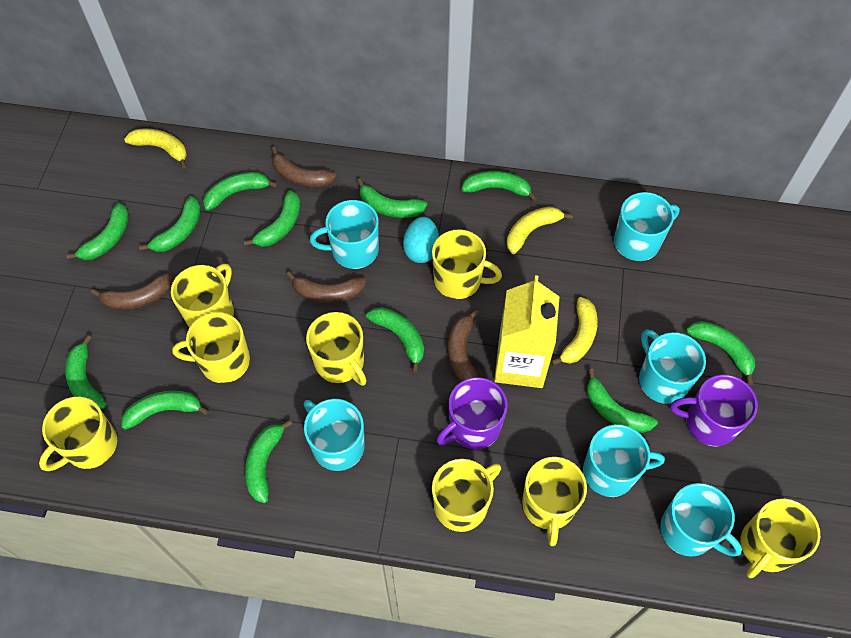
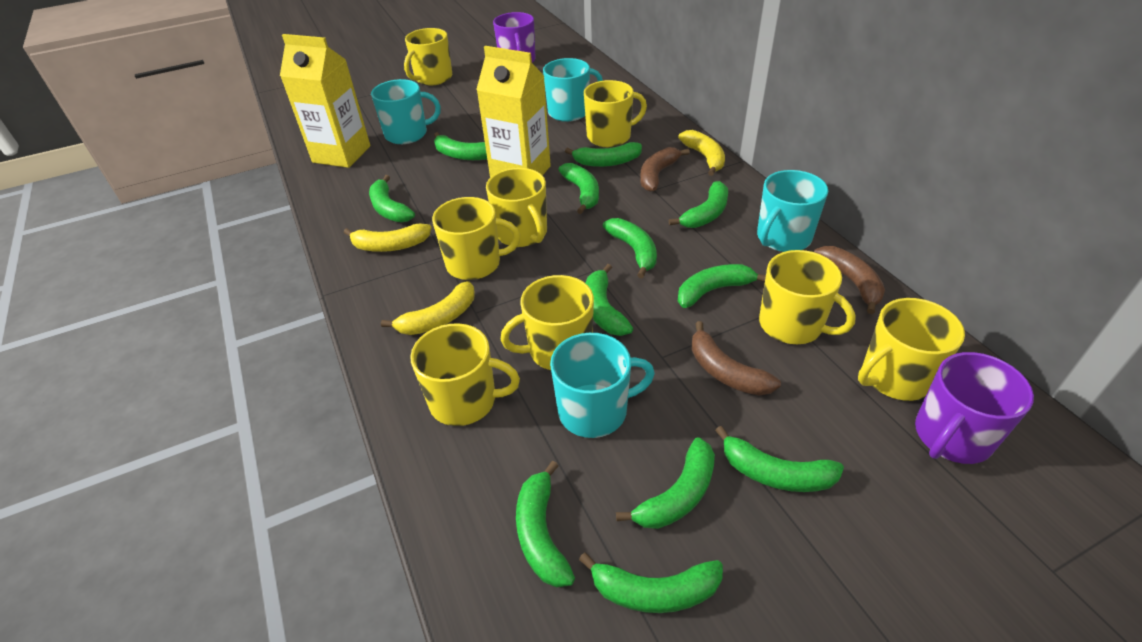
brown banana: 4 -> 3
turquoise egg: 1 -> 0
turquoise mug: 6 -> 4
yellow carton: 1 -> 2

